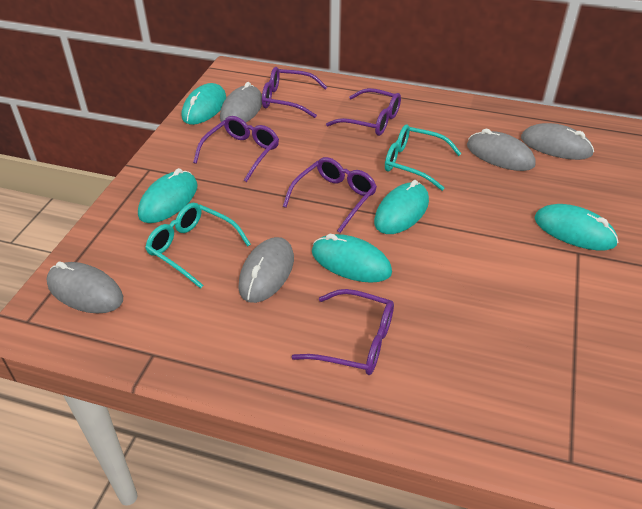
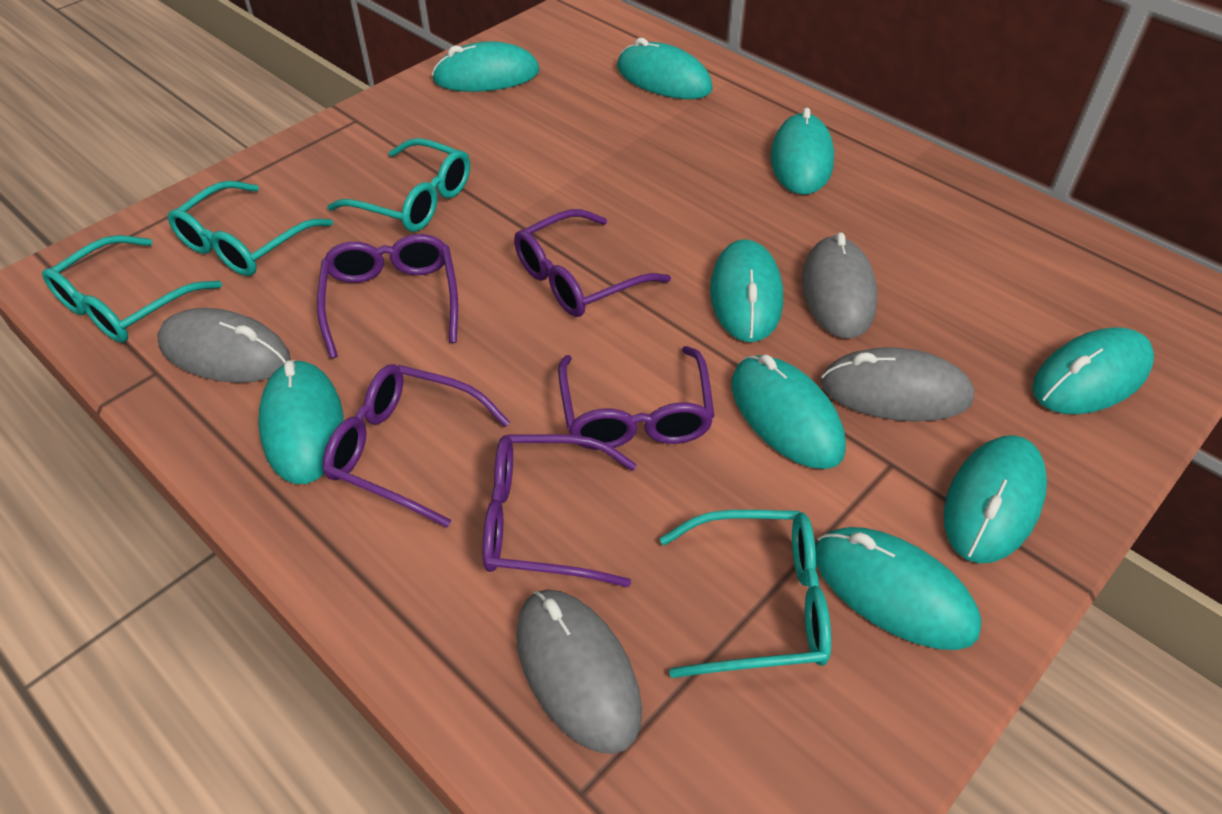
grey mouse: 5 -> 4
turquoise glasses: 2 -> 4
turquoise mouse: 5 -> 9

